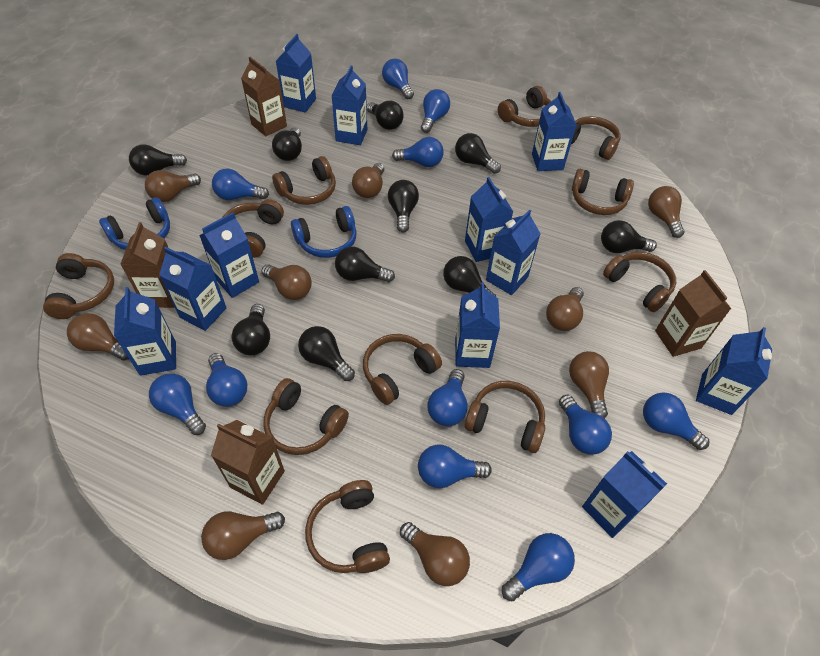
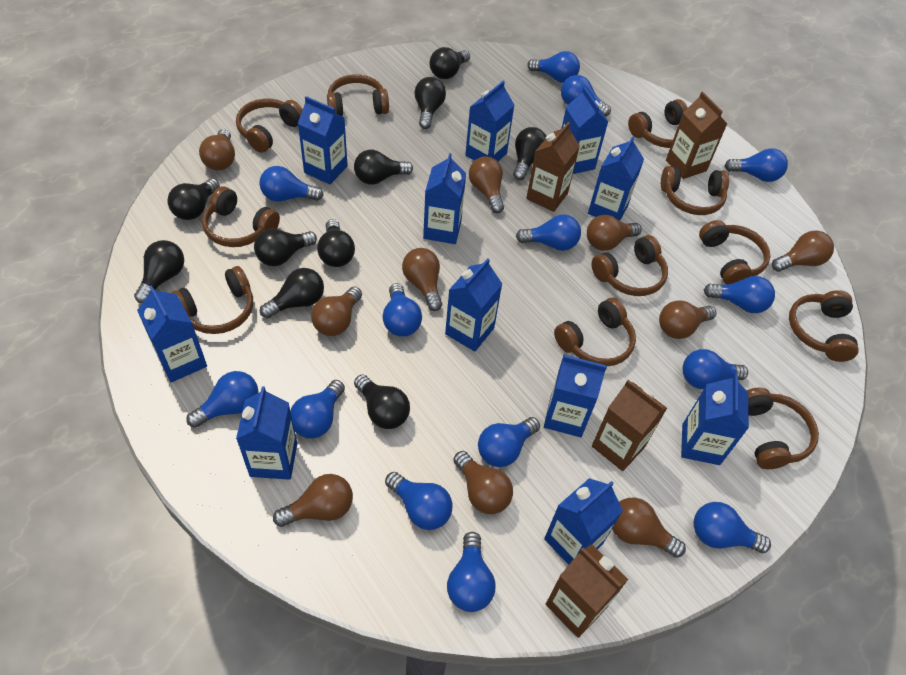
blue headphones: 2 -> 0
blue light bulb: 11 -> 14
brown light bulb: 9 -> 10

